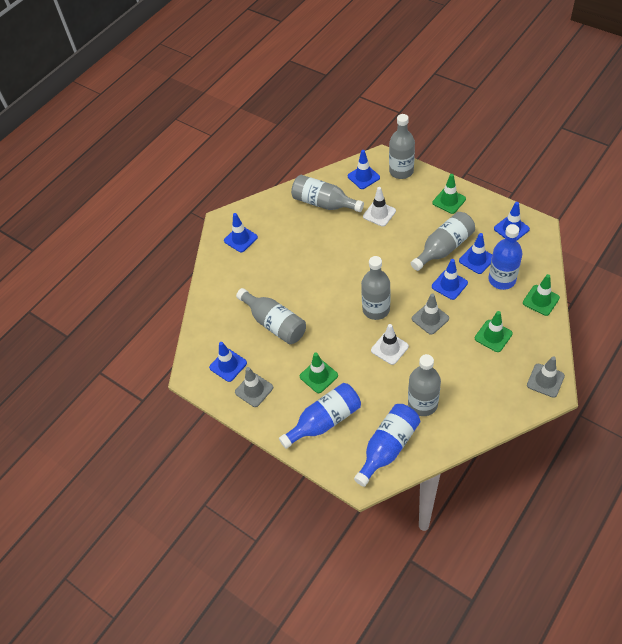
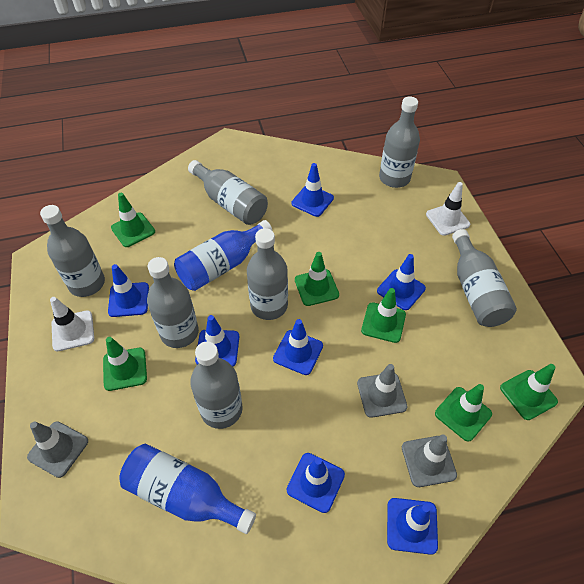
blue bottle: 3 -> 2
blue traffic cone: 6 -> 7
green traffic cone: 4 -> 6
grey bottle: 6 -> 7

